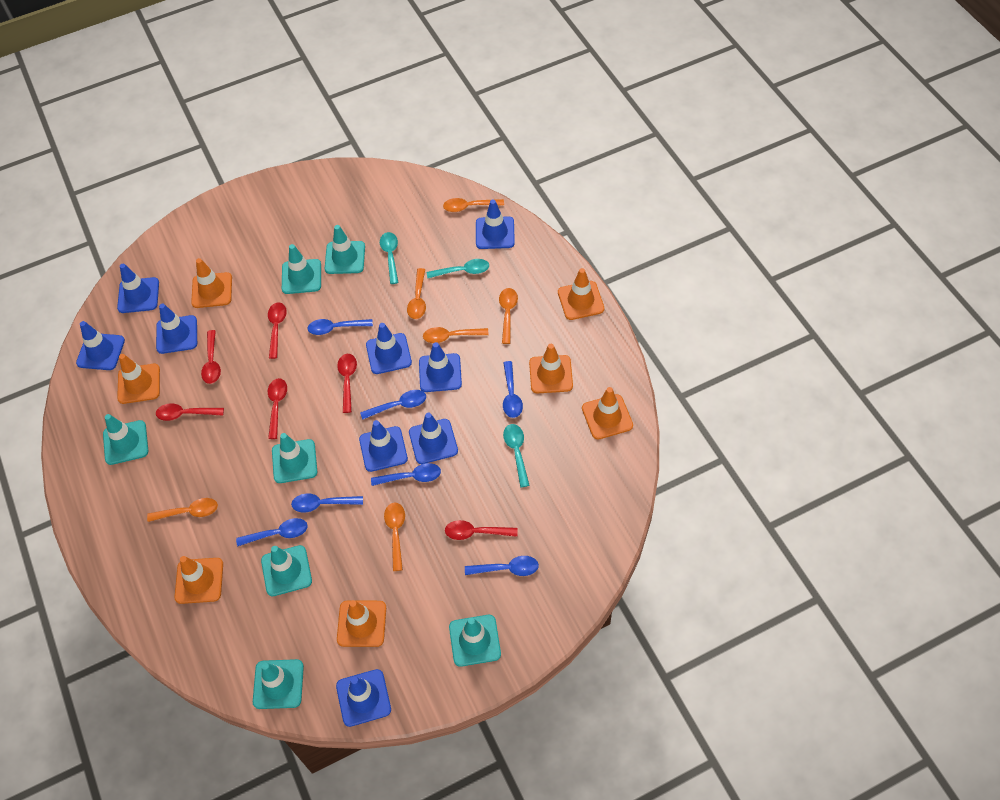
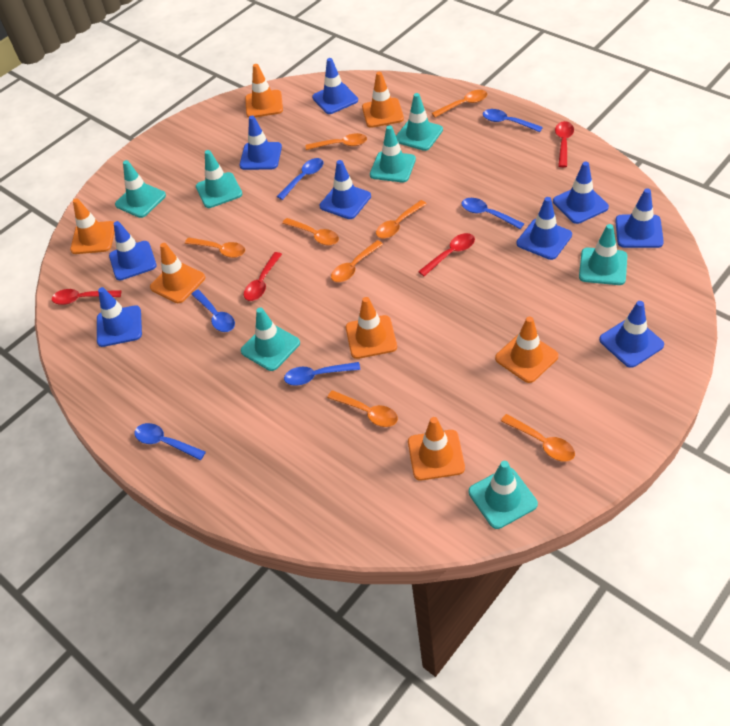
blue spoon: 7 -> 6
orange spoon: 6 -> 8
red spoon: 6 -> 4
turquoise spoon: 3 -> 0

